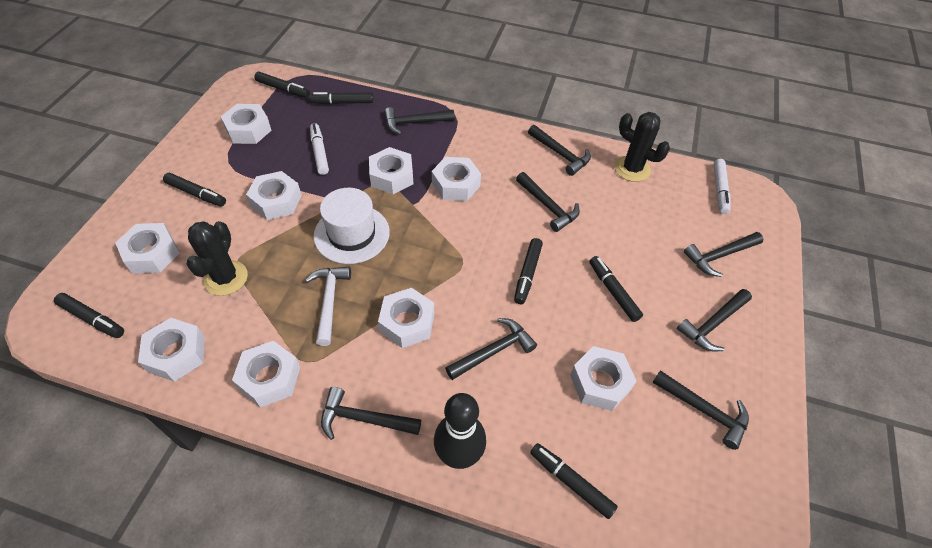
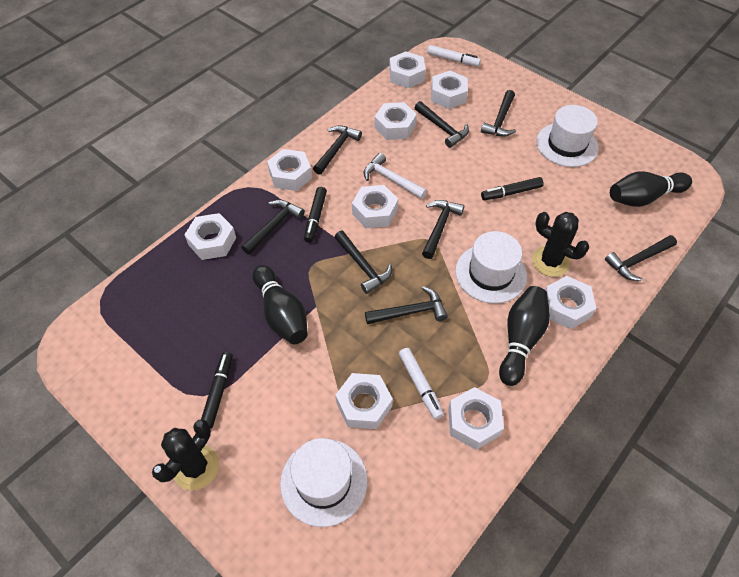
black bowling pin: 1 -> 3
black marker: 7 -> 3
white hat: 1 -> 3

